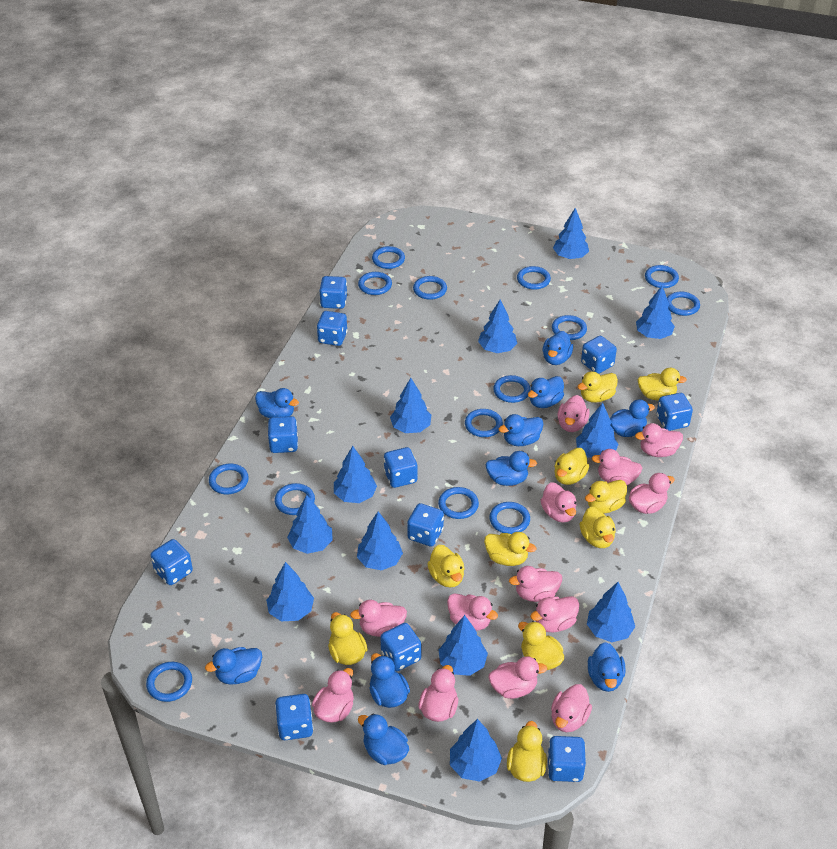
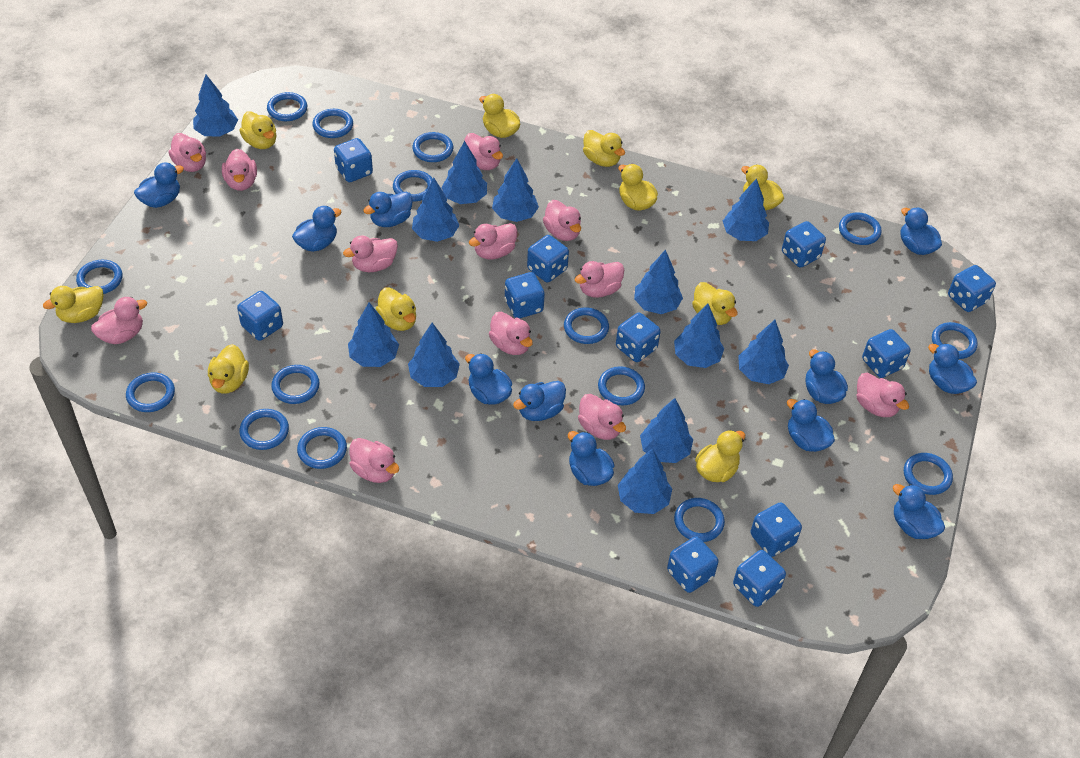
blue duck: 10 -> 11
blue ring: 14 -> 15
pink duck: 13 -> 12

